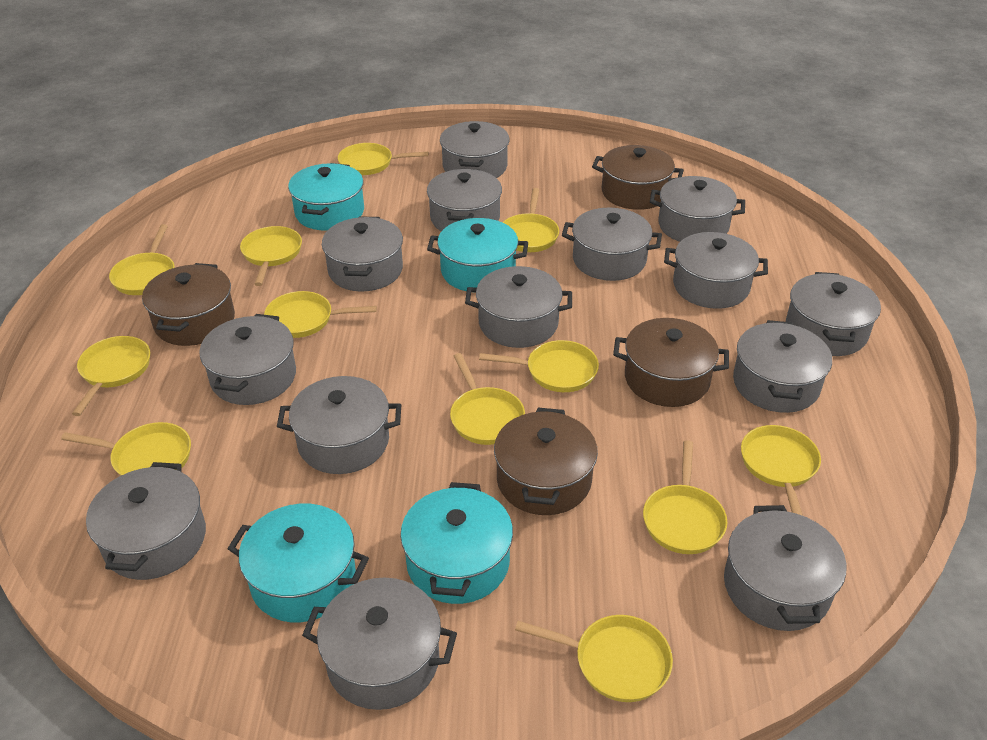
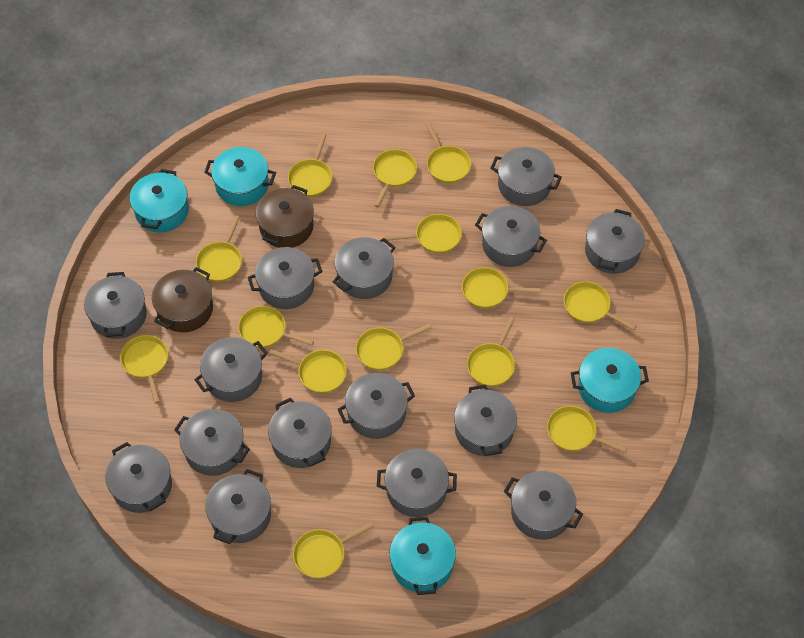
brown pot: 4 -> 2
grey pot: 14 -> 15
yellow pan: 12 -> 14

